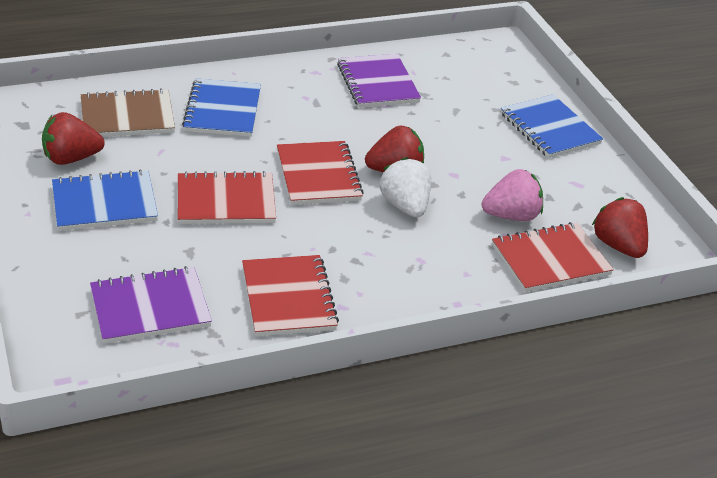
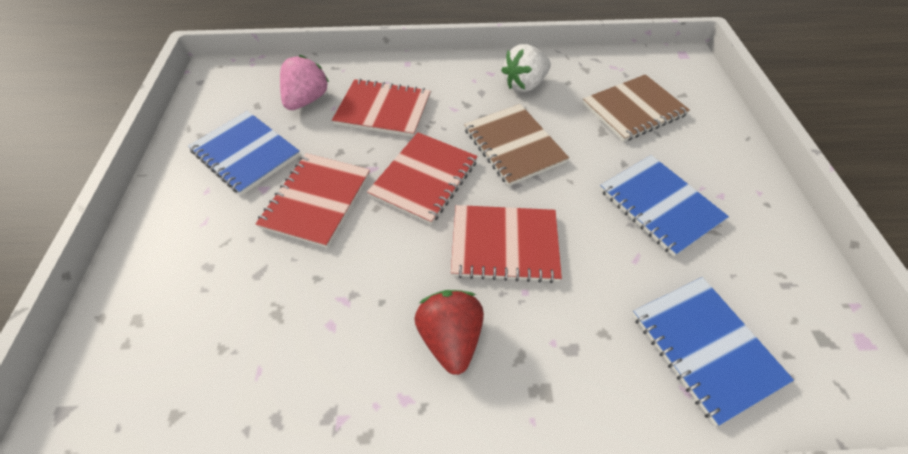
brown notebook: 1 -> 2
purple notebook: 2 -> 0
red strawberry: 3 -> 1

